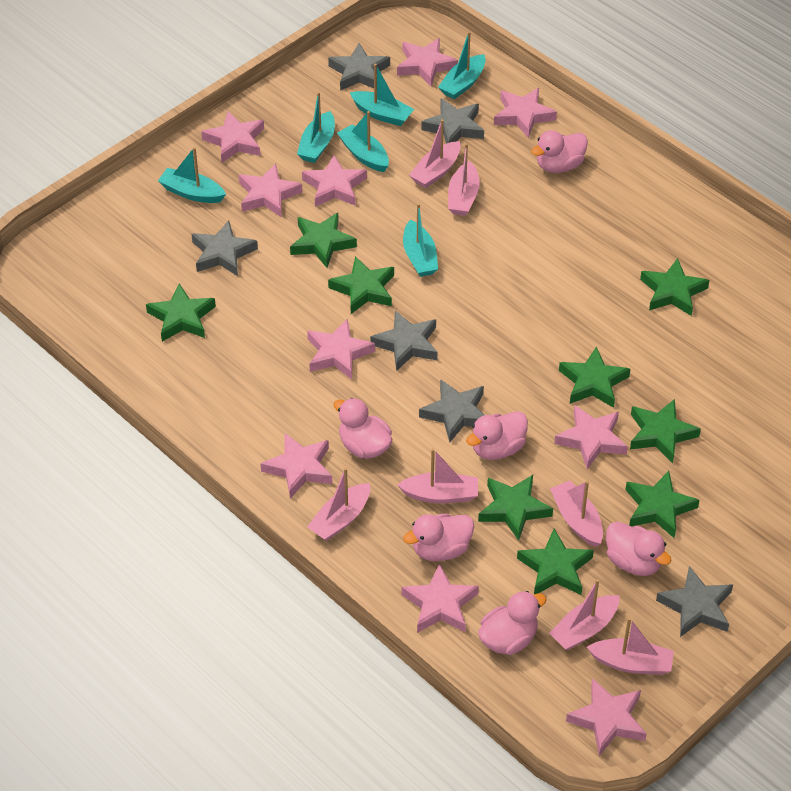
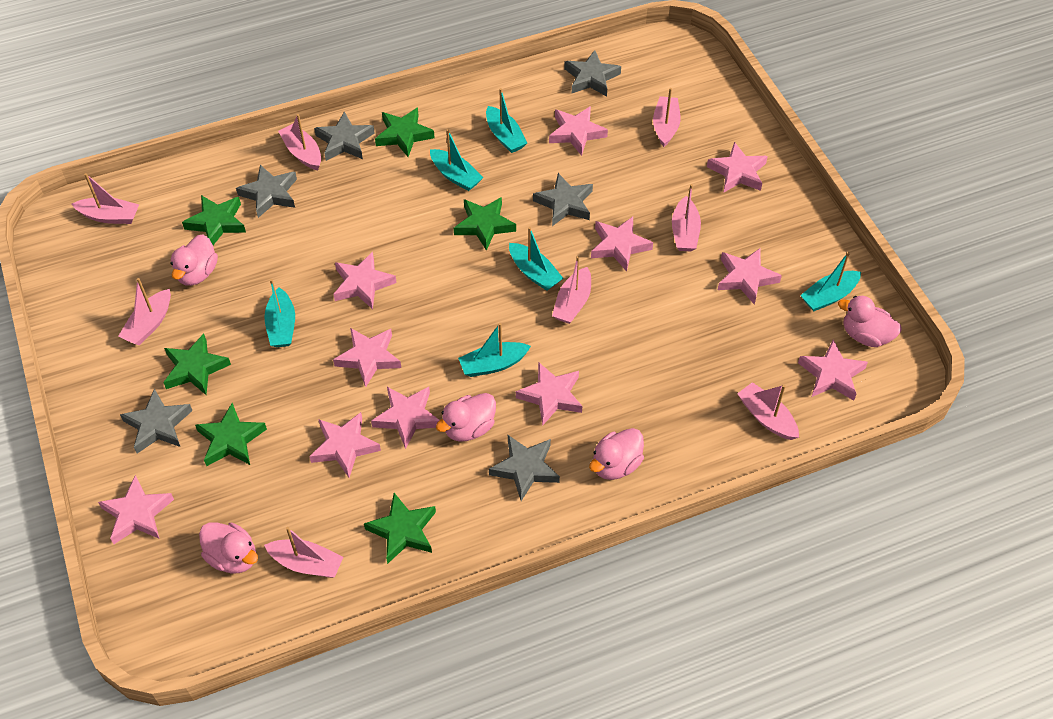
green star: 9 -> 6
pink boat: 7 -> 8
pink duck: 6 -> 5
pink star: 10 -> 11

